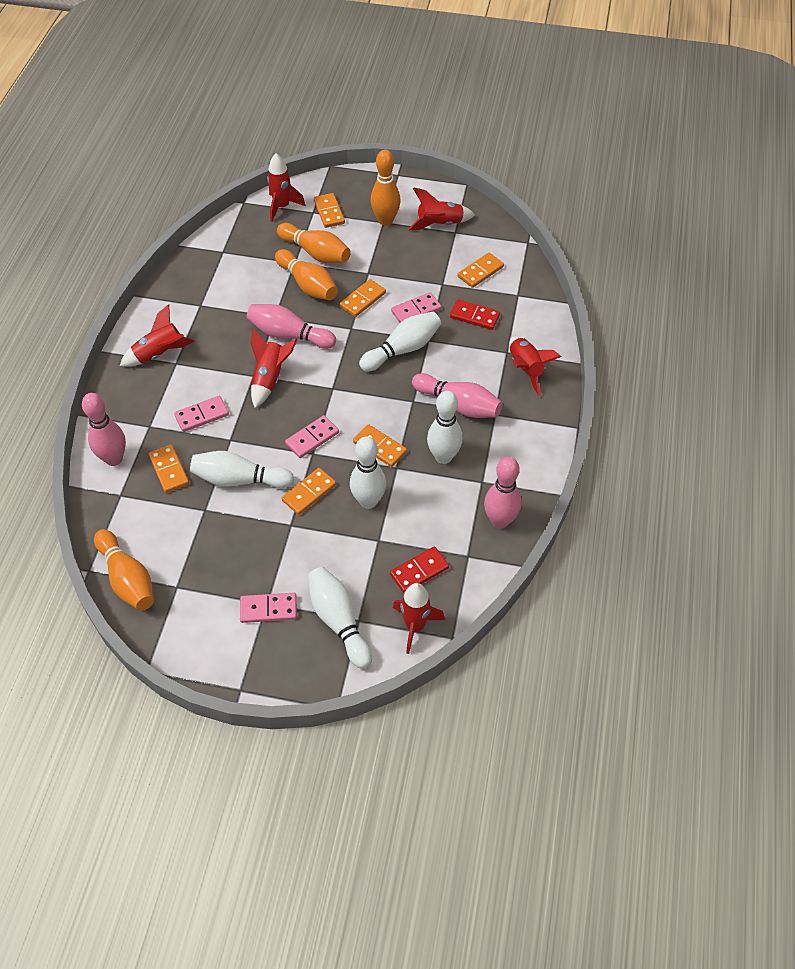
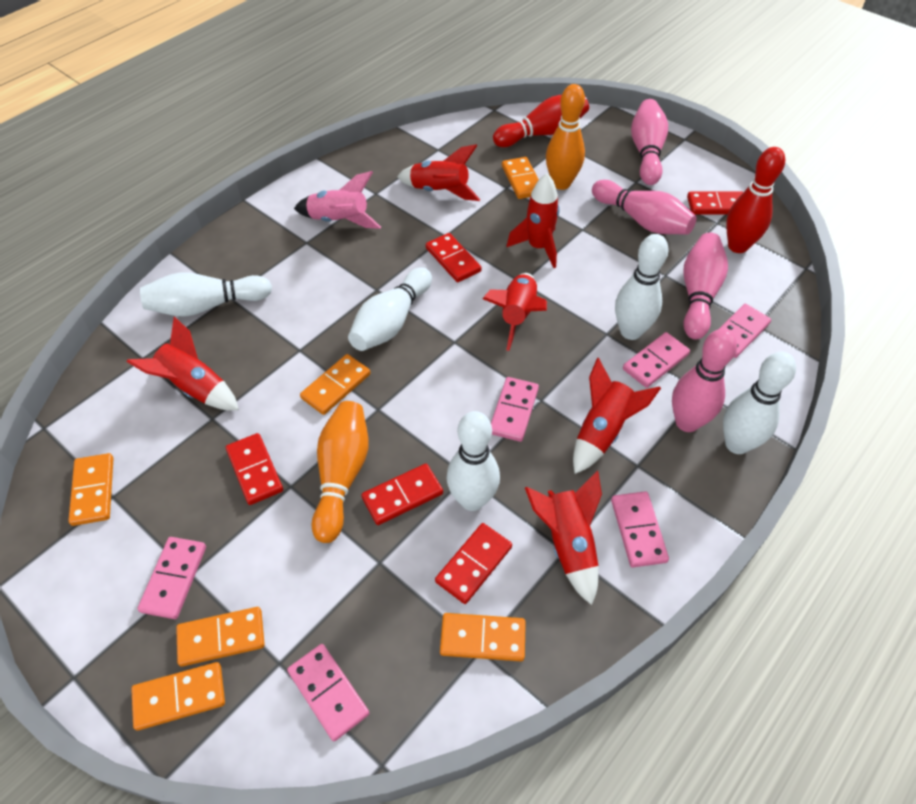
orange bowling pin: 4 -> 2
pink domino: 4 -> 6
pink rocket: 0 -> 1
red bowling pin: 0 -> 2
red domino: 2 -> 5

